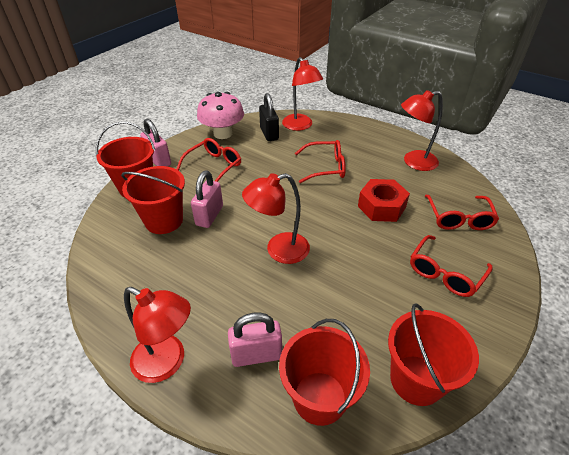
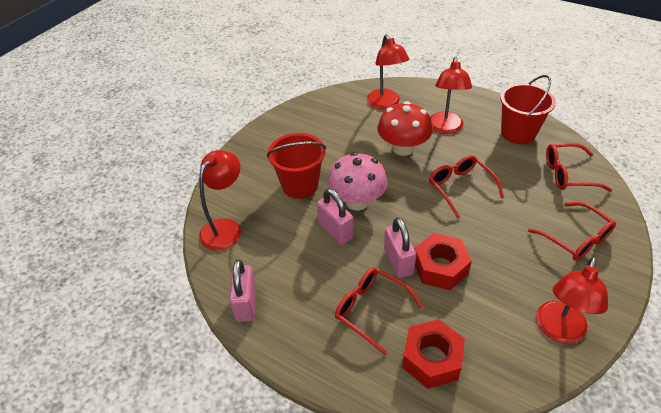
black padlock: 1 -> 0
red bucket: 4 -> 2
red mushroom: 0 -> 1
red nut: 1 -> 2

